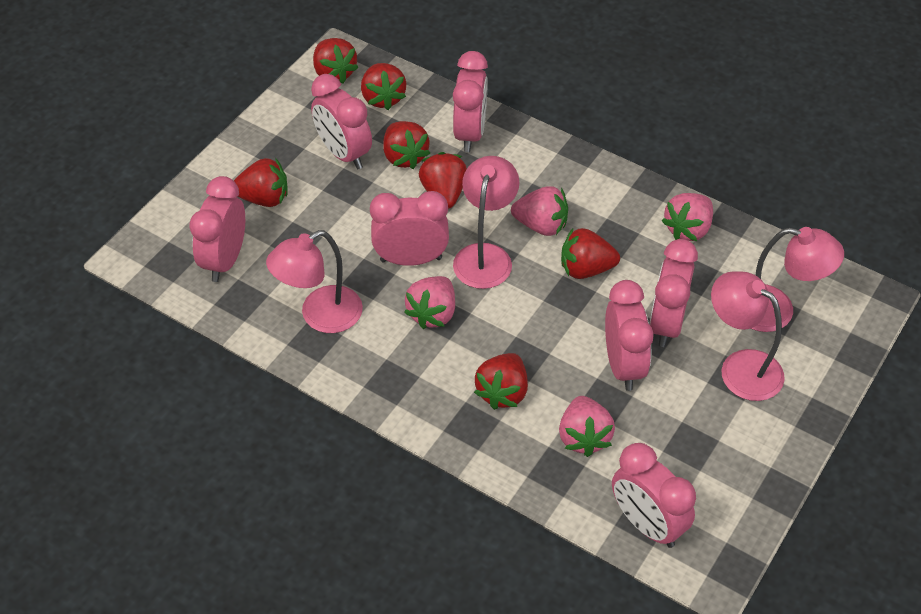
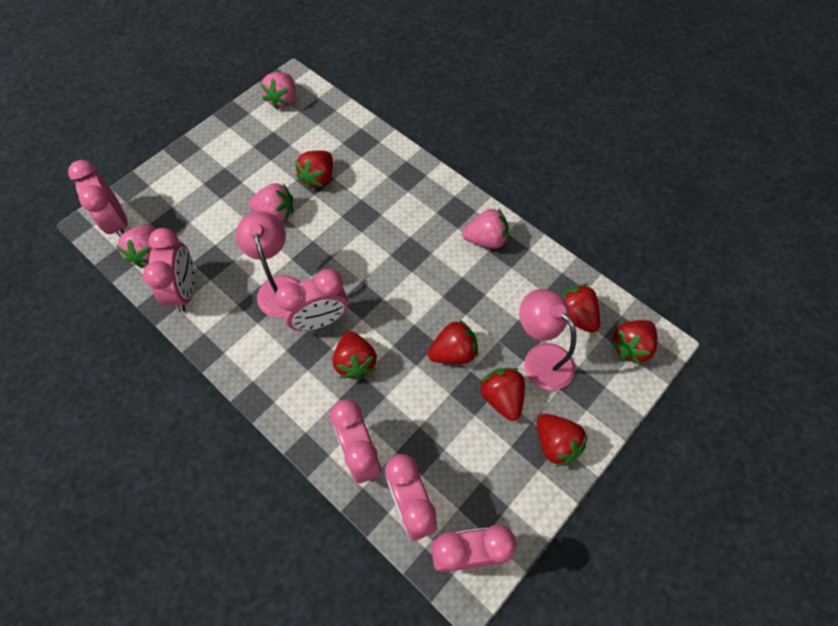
pink clock: 7 -> 6
pink lamp: 4 -> 2

